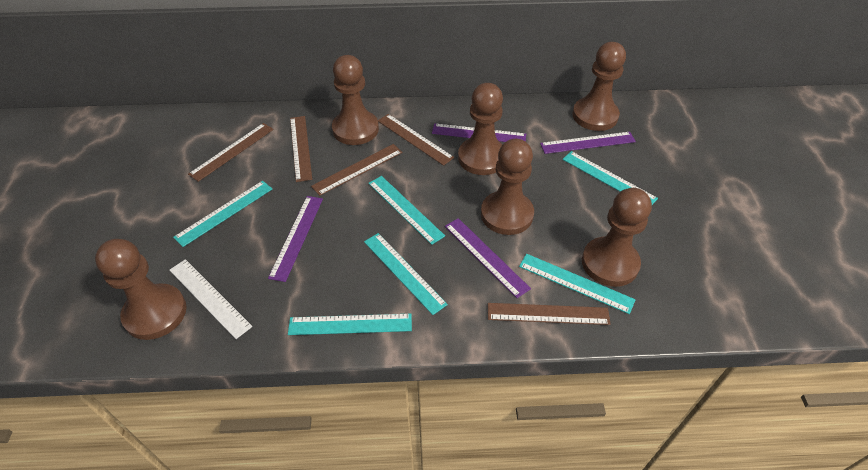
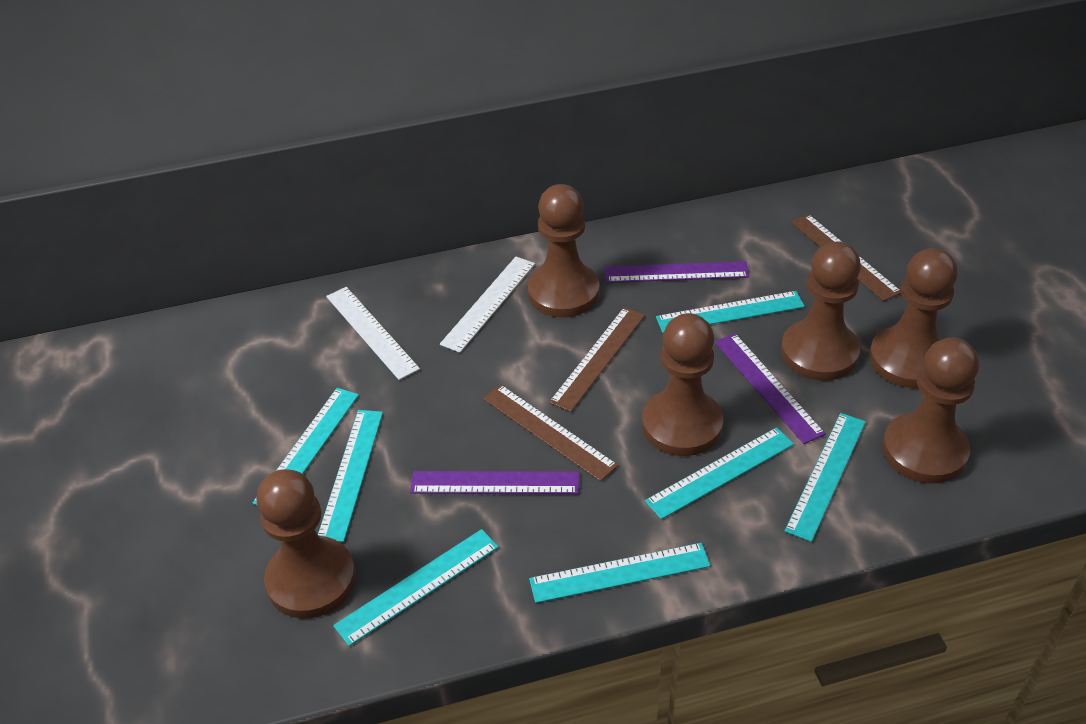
brown ruler: 5 -> 3
purple ruler: 4 -> 3
turquoise ruler: 6 -> 7
white ruler: 1 -> 2

